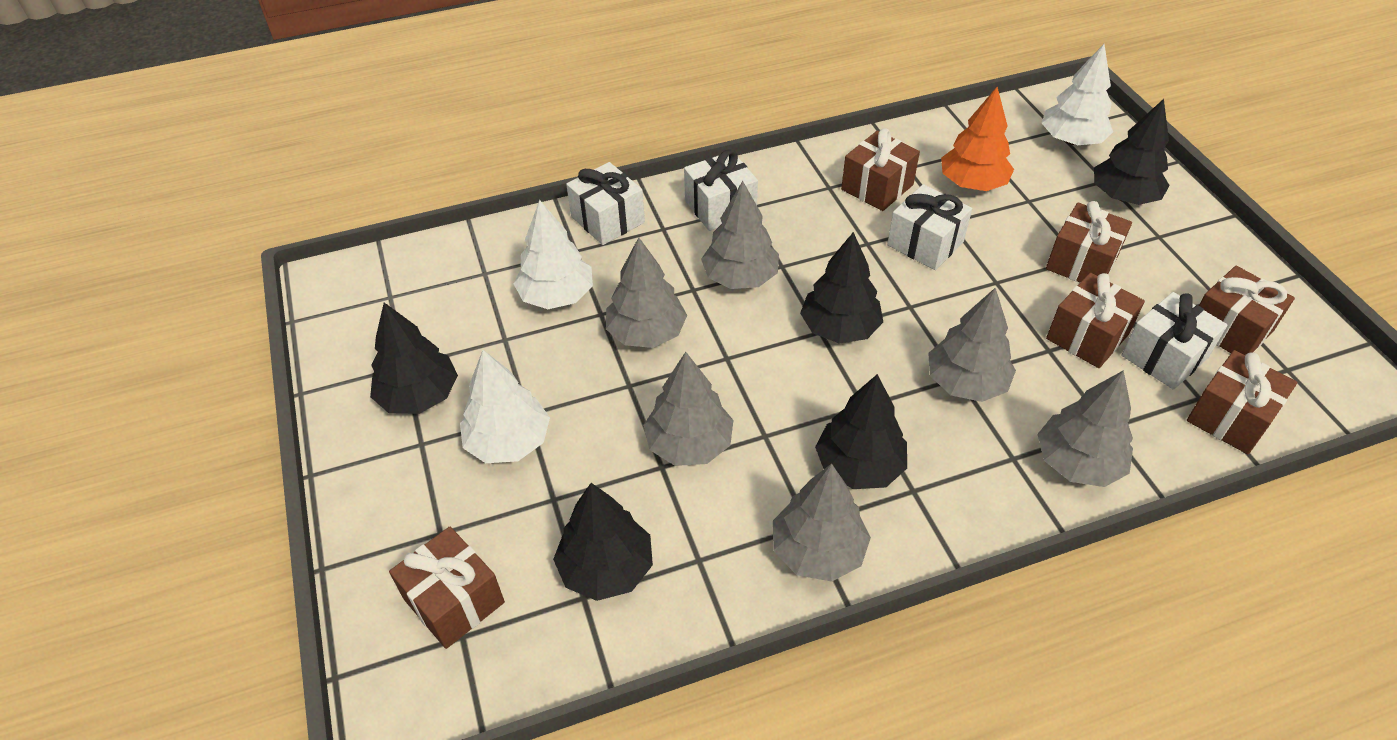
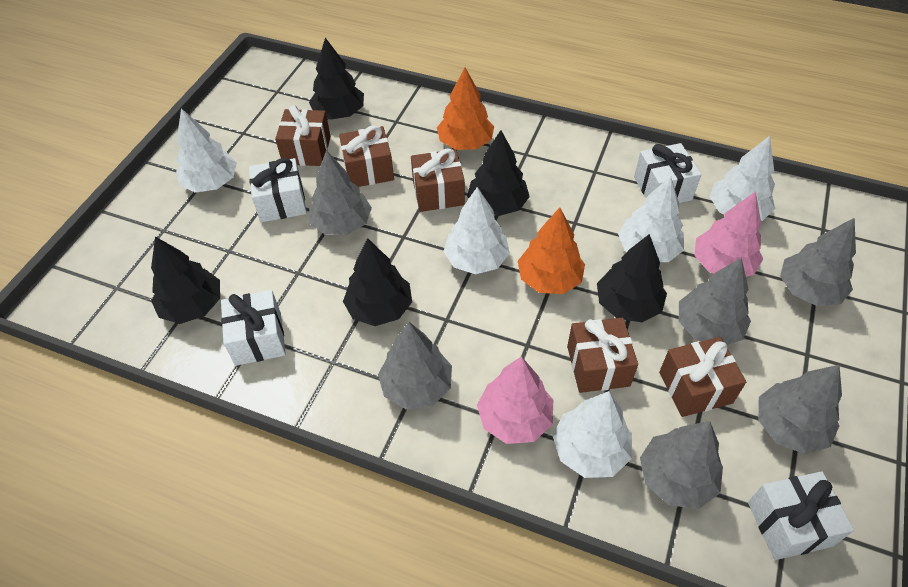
brown gift: 6 -> 5
orange tree: 1 -> 2
pink tree: 0 -> 2
white tree: 3 -> 5

